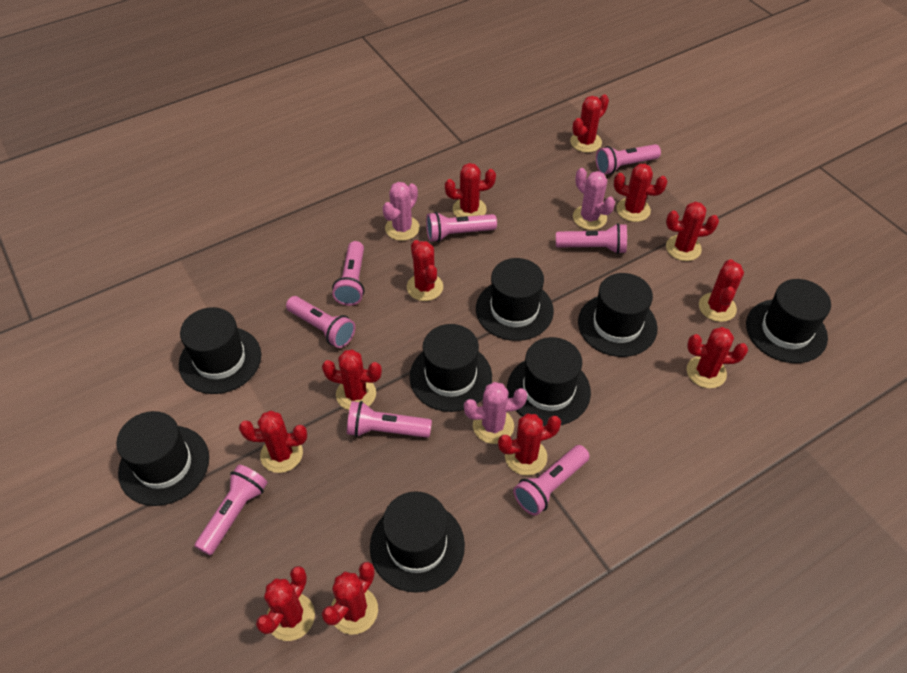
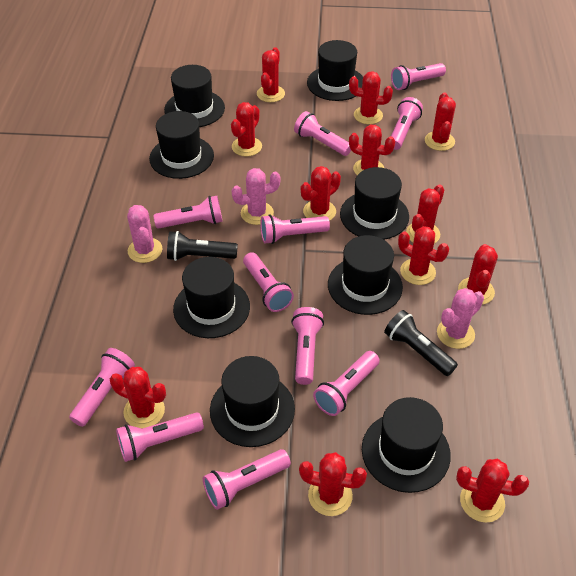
black flashlight: 0 -> 2
pink flashlight: 8 -> 11

